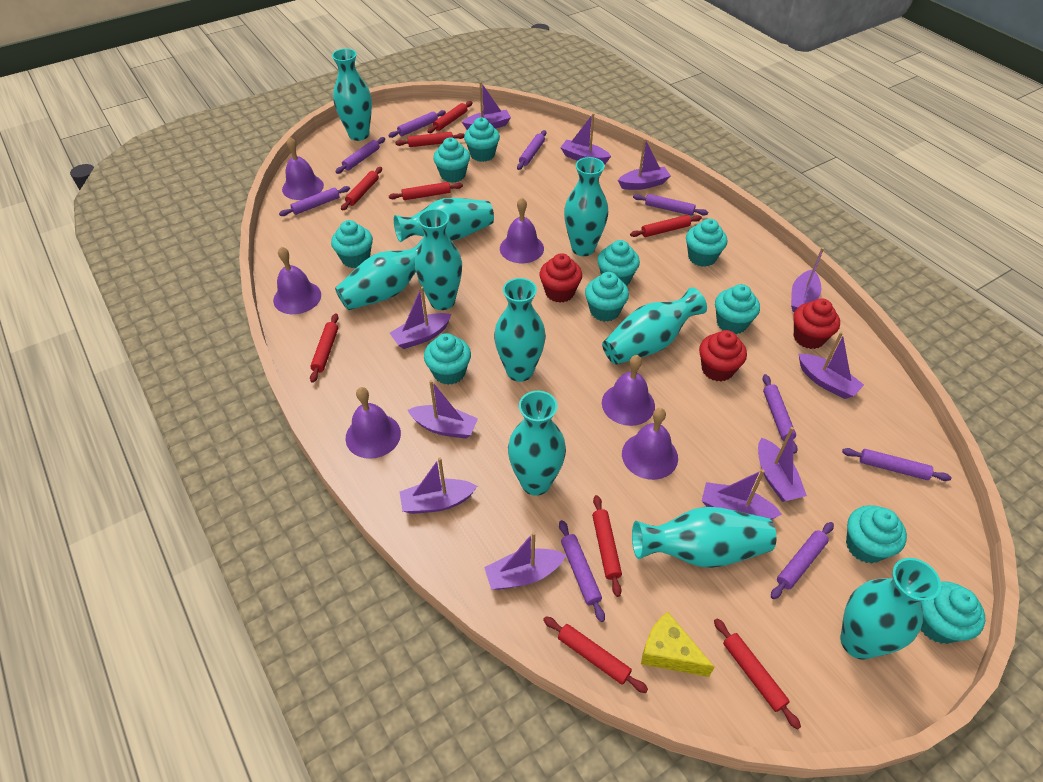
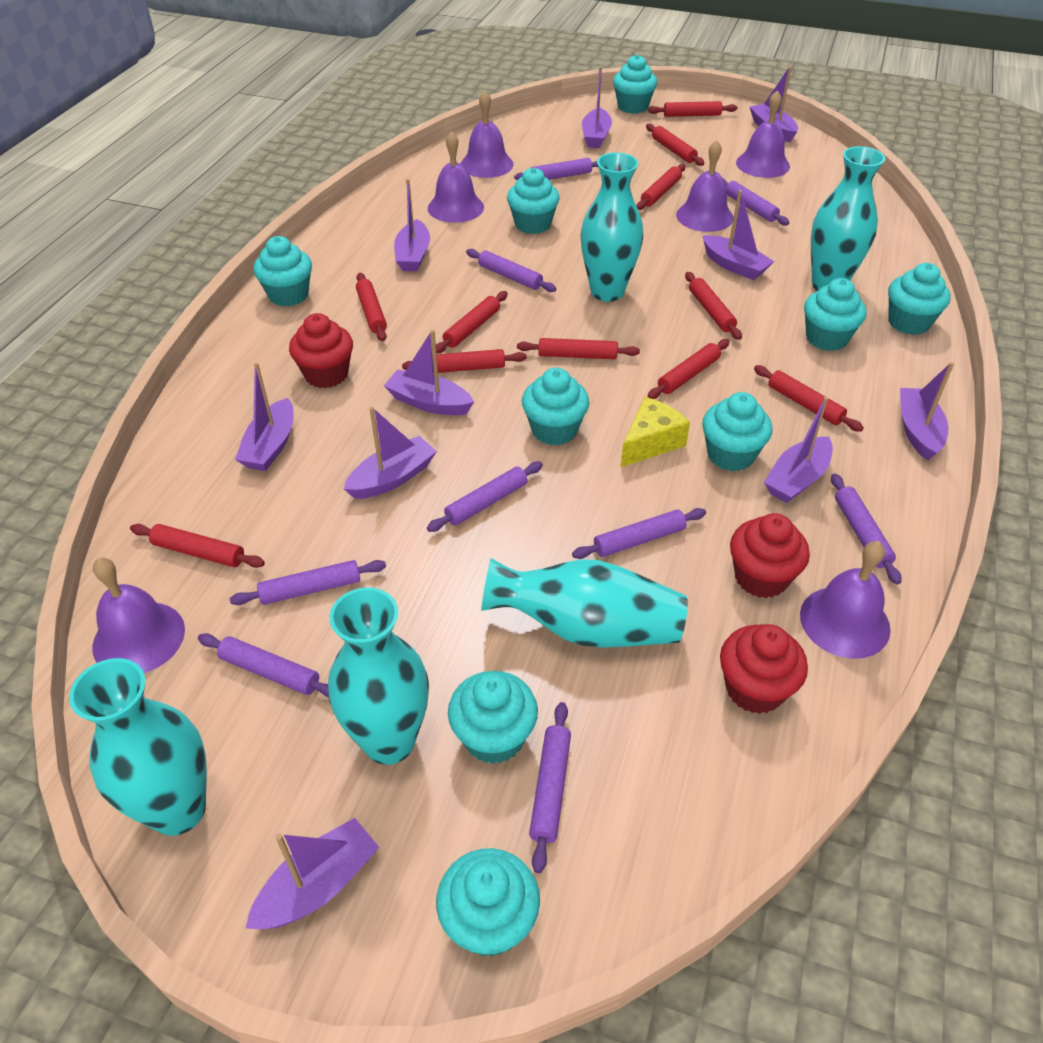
purple boat: 11 -> 10
red rolling pin: 9 -> 11
turquoise cupcake: 10 -> 9
turquoise vase: 10 -> 5

